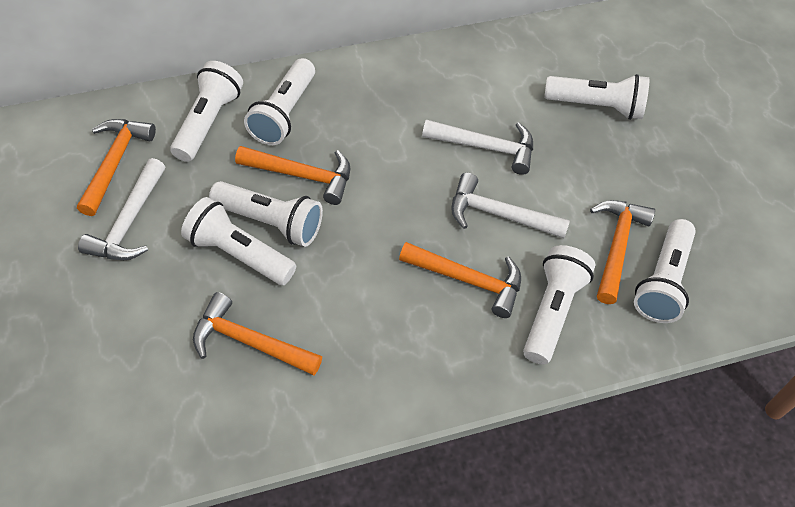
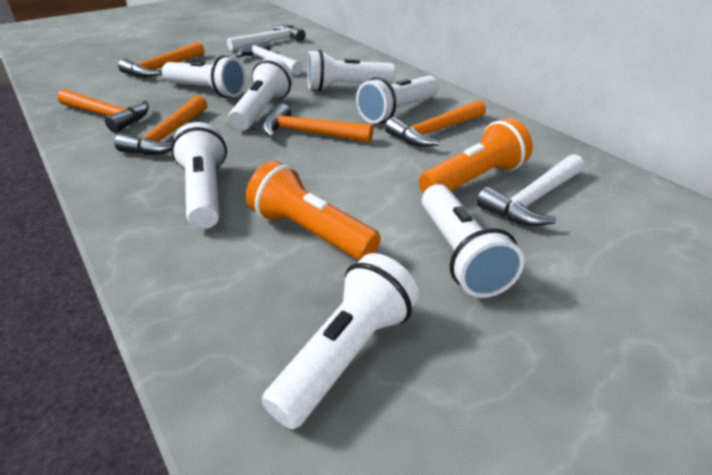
orange flashlight: 0 -> 2

